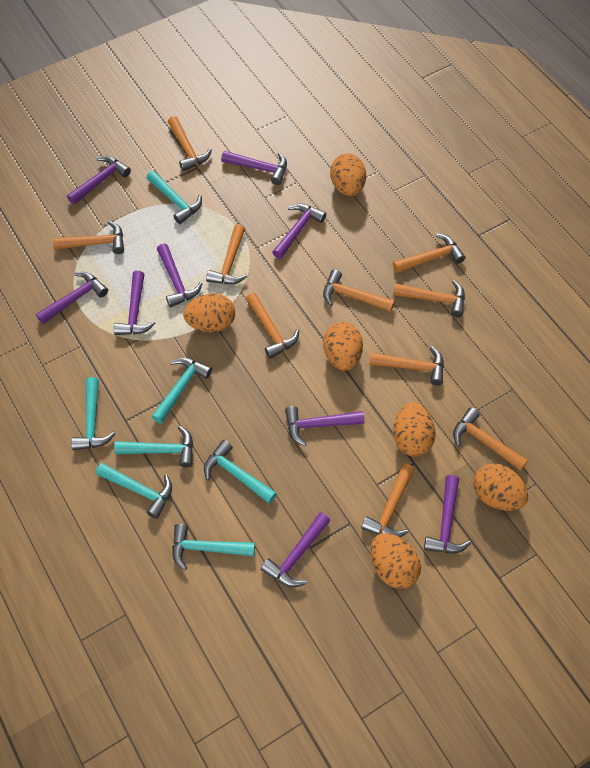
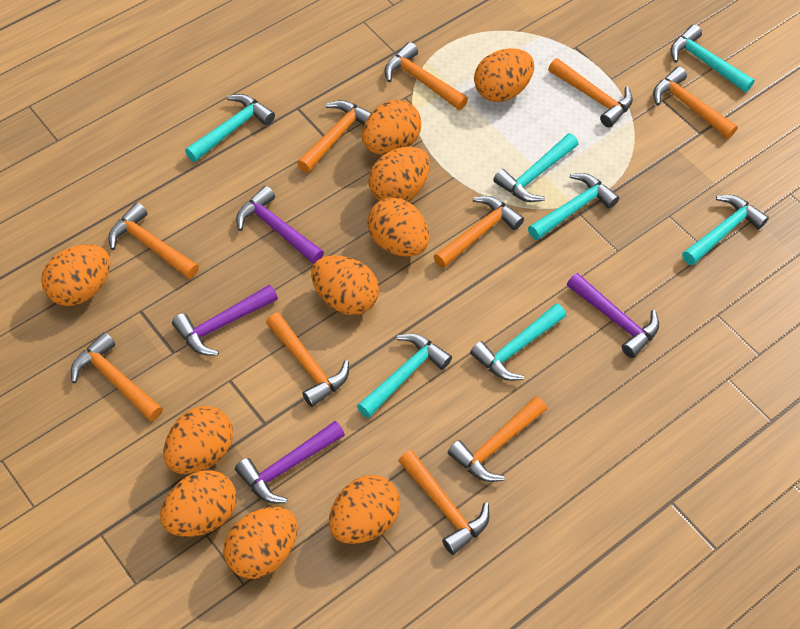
orange egg: 6 -> 10
purple hammer: 9 -> 4

